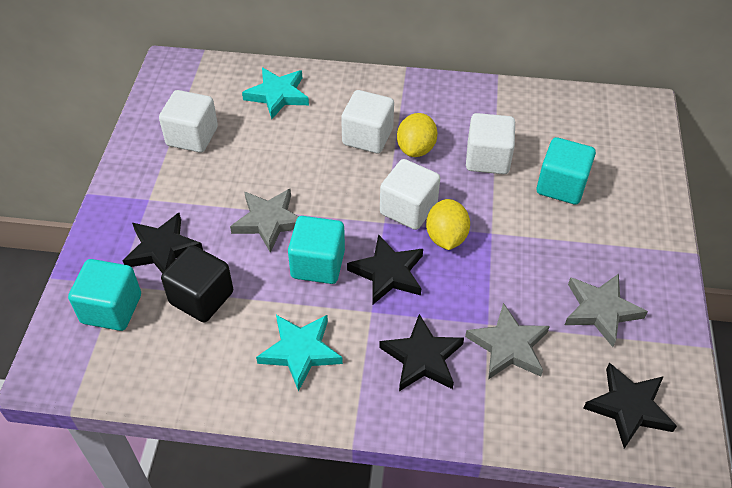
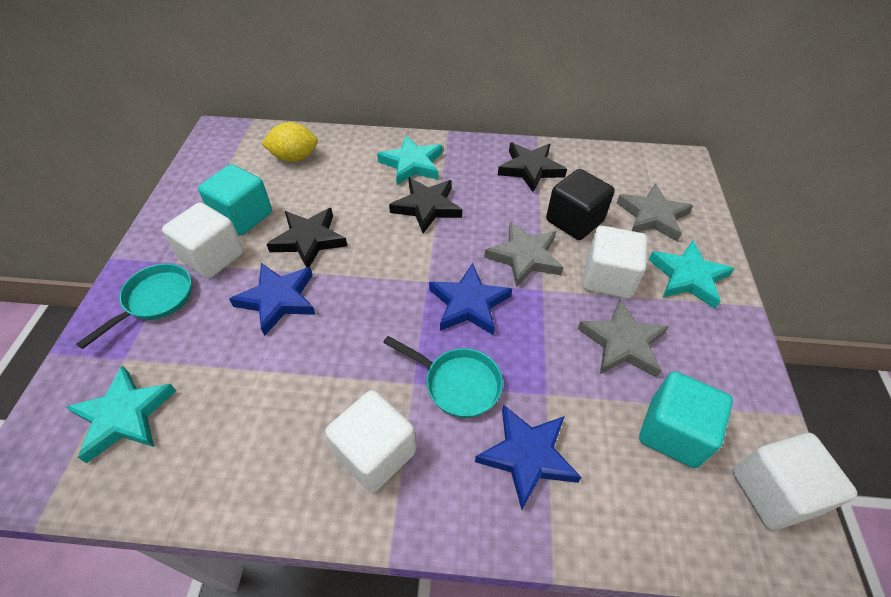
black star: 4 -> 3
blue star: 0 -> 3
turquoise cube: 3 -> 2
turquoise pan: 0 -> 2
turquoise star: 2 -> 3
yellow lemon: 2 -> 1

